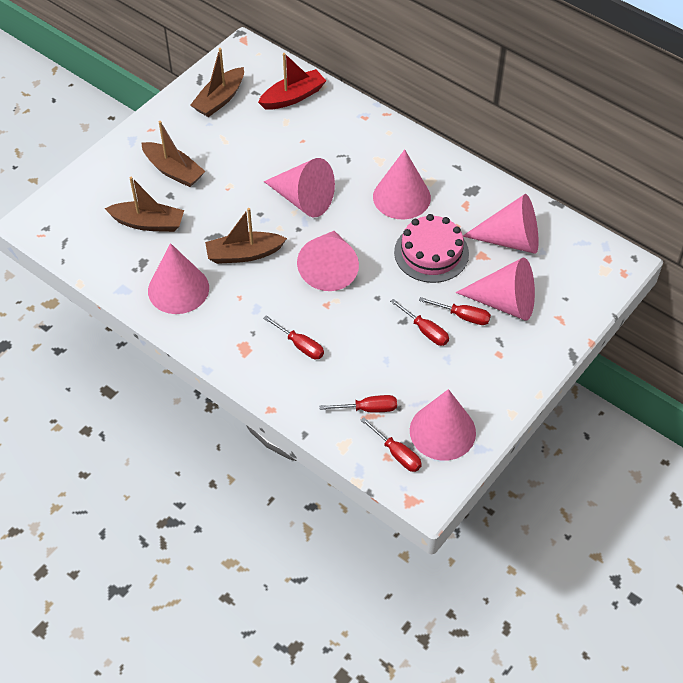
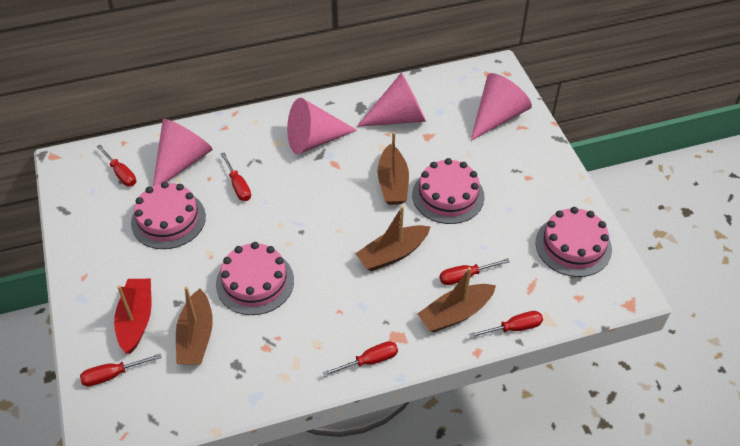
pink cake: 1 -> 4
pink cone: 7 -> 4
red screwdriver: 5 -> 6

